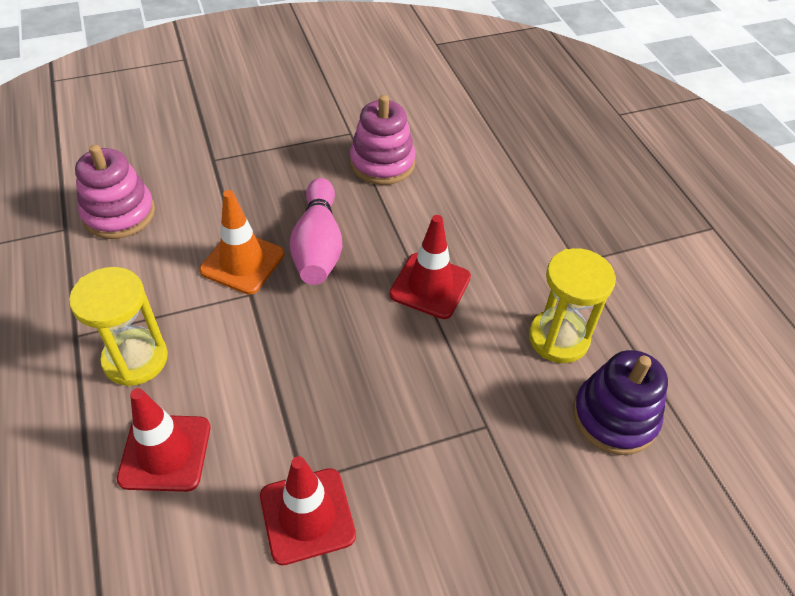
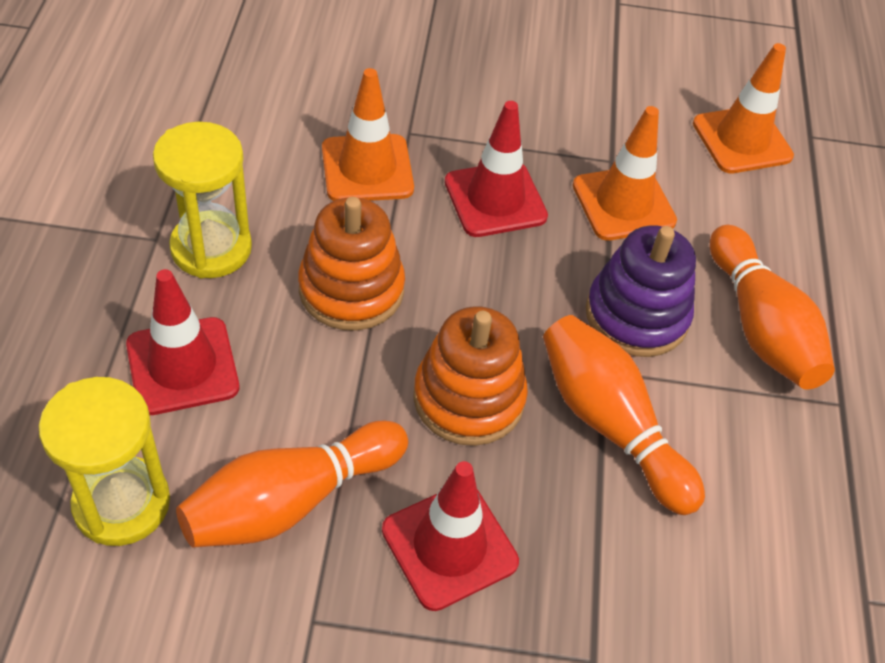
orange bowling pin: 0 -> 3
orange stacking toy: 0 -> 2
orange traffic cone: 1 -> 3
pink bowling pin: 1 -> 0
pink stacking toy: 2 -> 0

